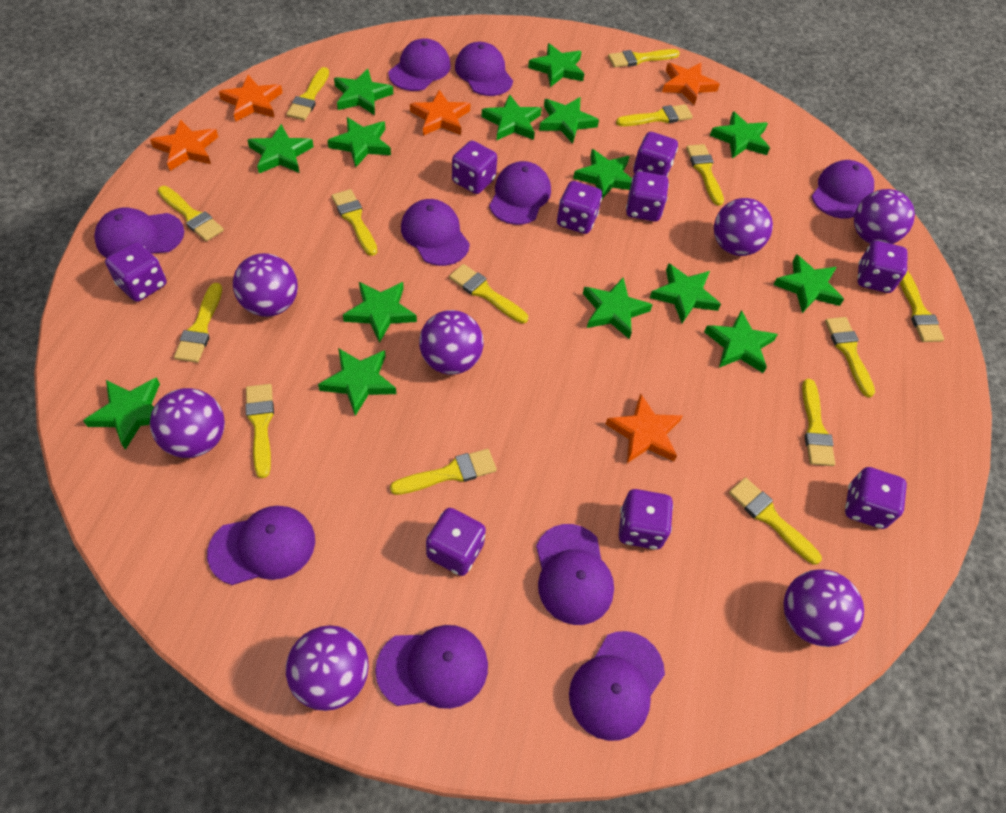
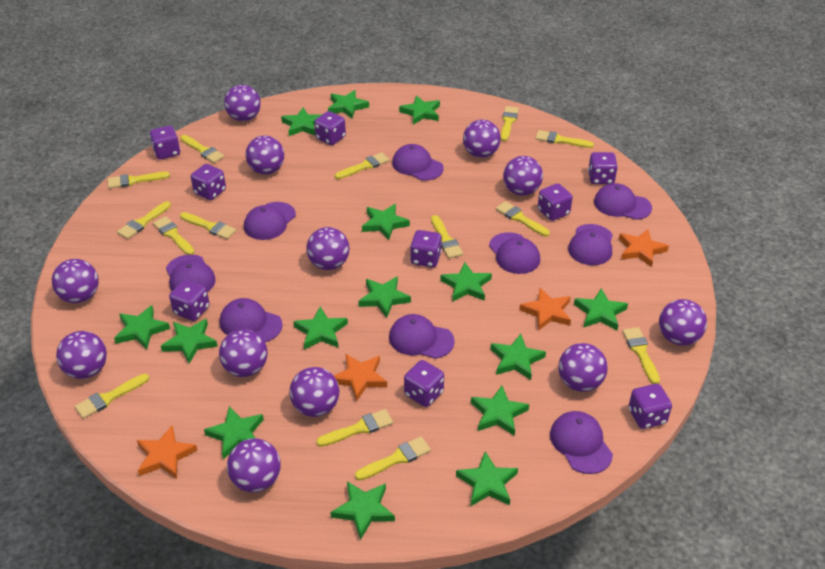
orange star: 5 -> 4
purple ball: 7 -> 12
purple cap: 10 -> 9

